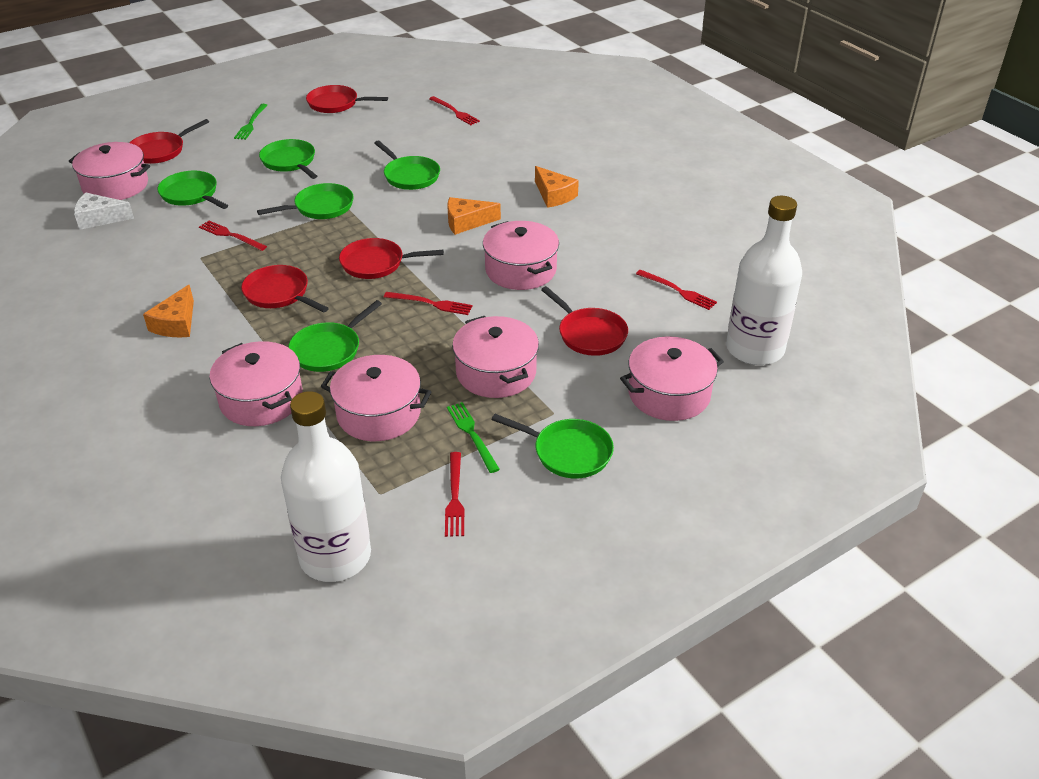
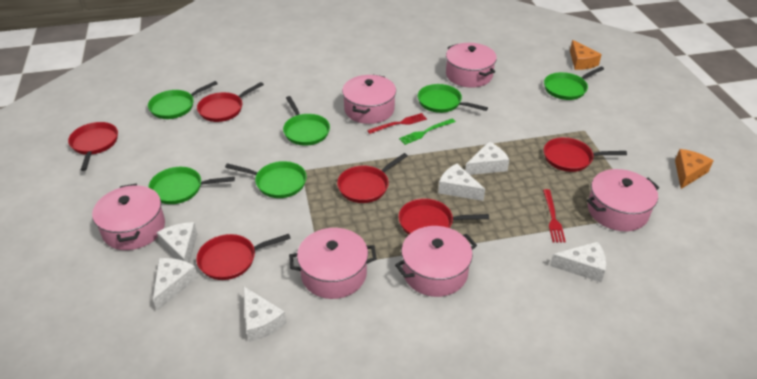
green fork: 2 -> 1
orange cheese: 3 -> 2
red fork: 5 -> 2
red pan: 5 -> 6
white bottle: 2 -> 0
white cheese: 1 -> 6

